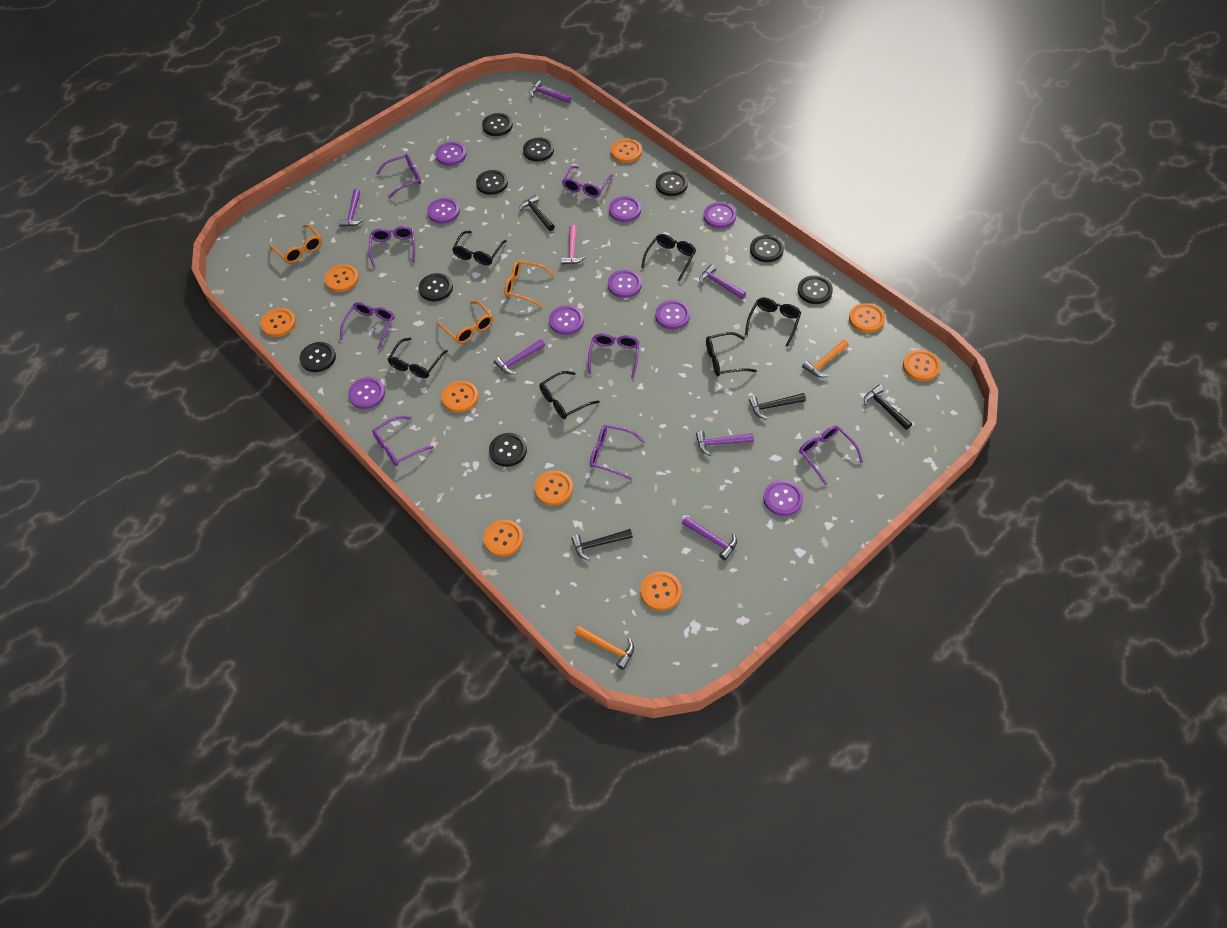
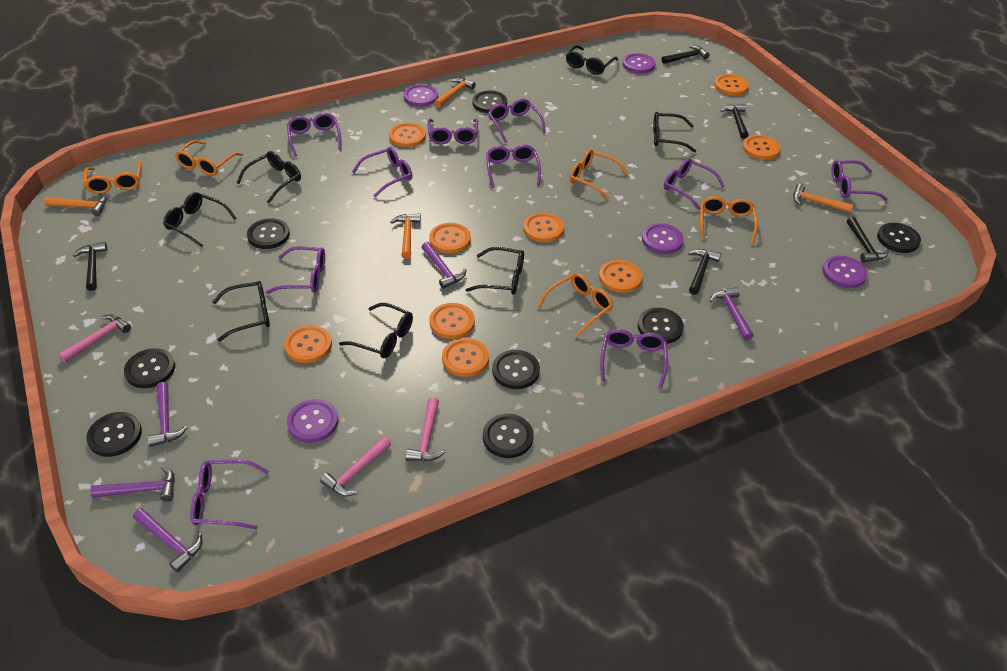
black button: 9 -> 8
black glasses: 6 -> 7
black hammer: 4 -> 5
orange glasses: 3 -> 5
orange hammer: 2 -> 4
pink hammer: 1 -> 3
purple button: 9 -> 5
purple glasses: 8 -> 10
purple hammer: 6 -> 5

